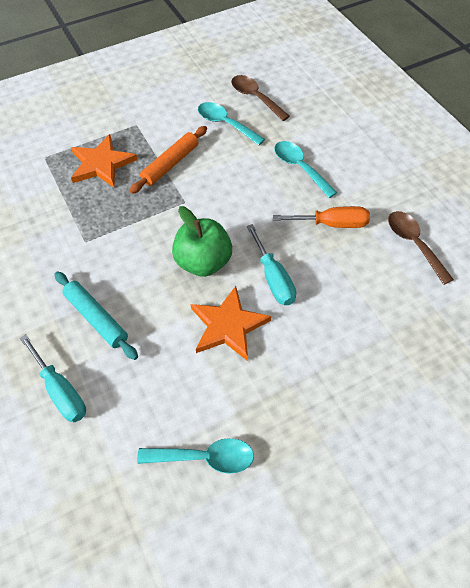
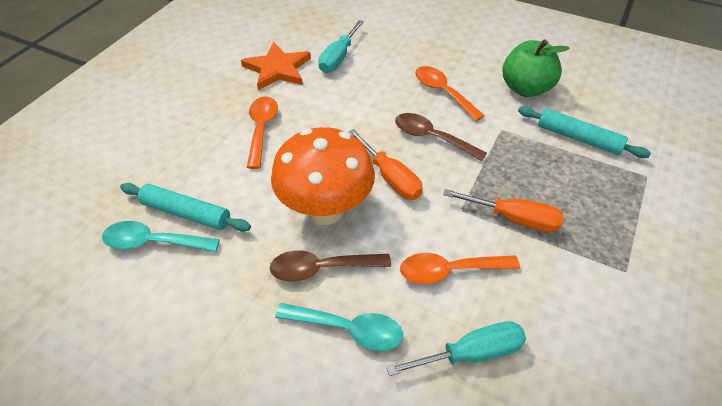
orange mushroom: 0 -> 1
orange rolling pin: 1 -> 0
orange screwdriver: 1 -> 2
orange spoon: 0 -> 3
orange star: 2 -> 1
turquoise rolling pin: 1 -> 2
turquoise spoon: 3 -> 2

